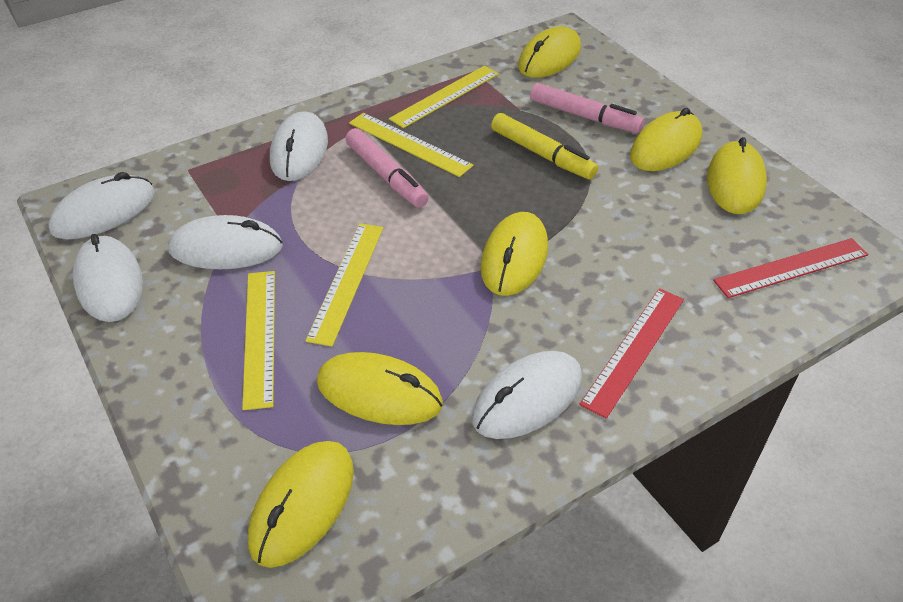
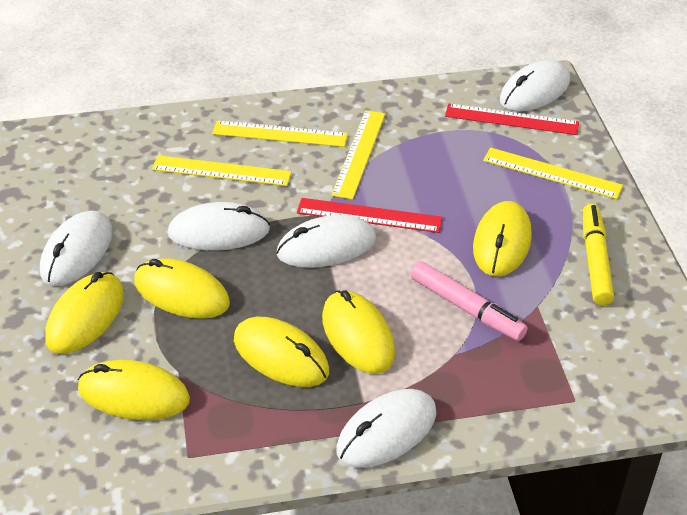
pink marker: 2 -> 1

